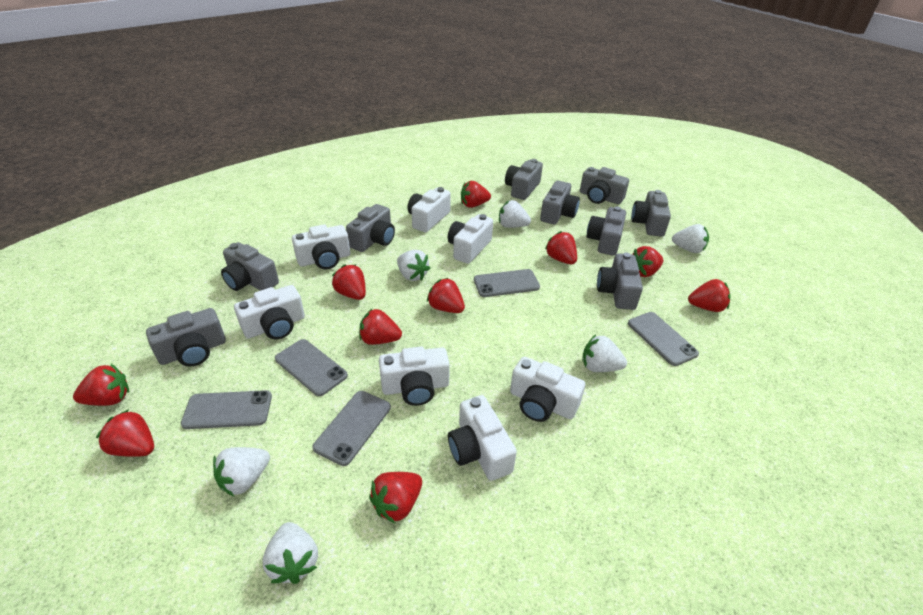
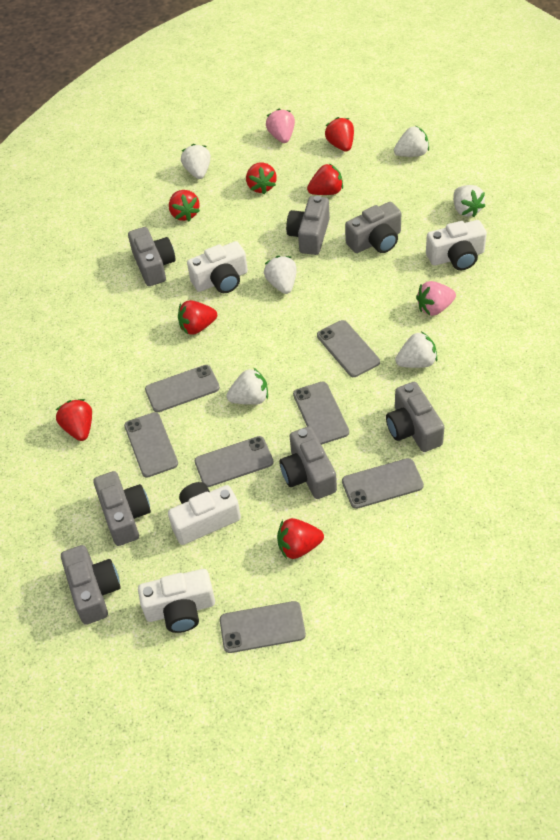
grey camera: 9 -> 7
grey phone: 5 -> 7
pink strawberry: 0 -> 2
red strawberry: 10 -> 7
white camera: 7 -> 4

